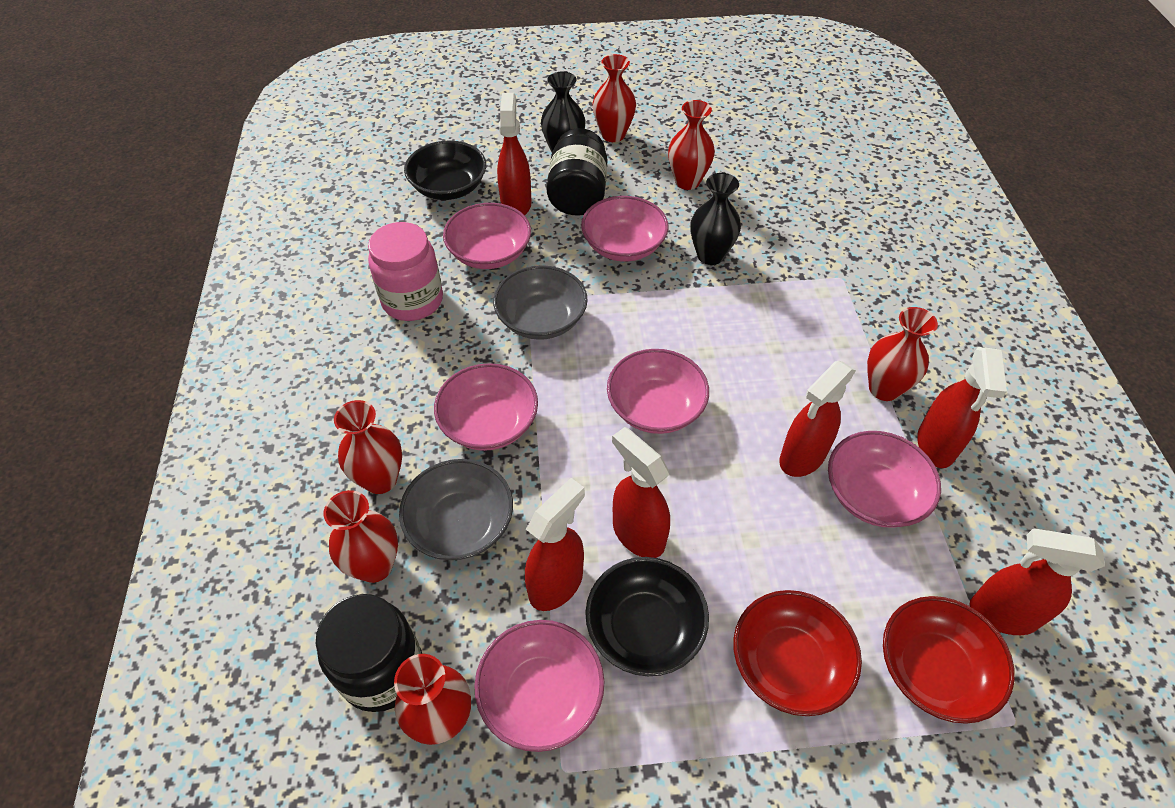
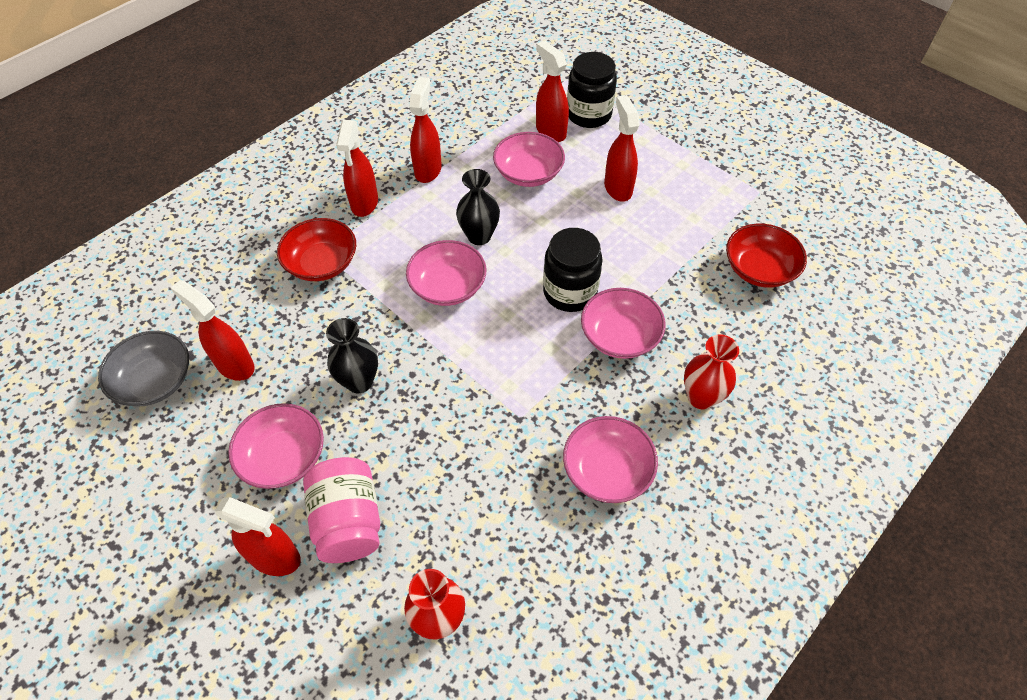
black bowl: 2 -> 0
grey bowl: 2 -> 1
pink bowl: 6 -> 5
red vase: 6 -> 2

